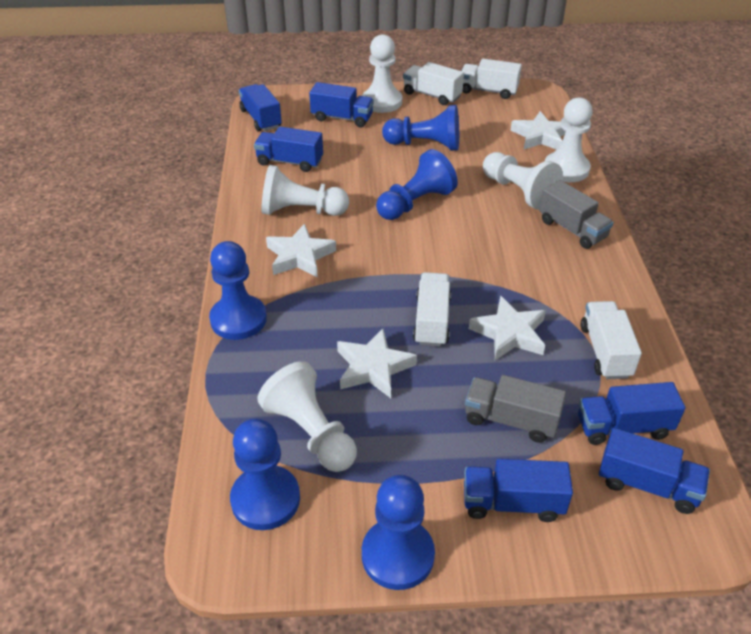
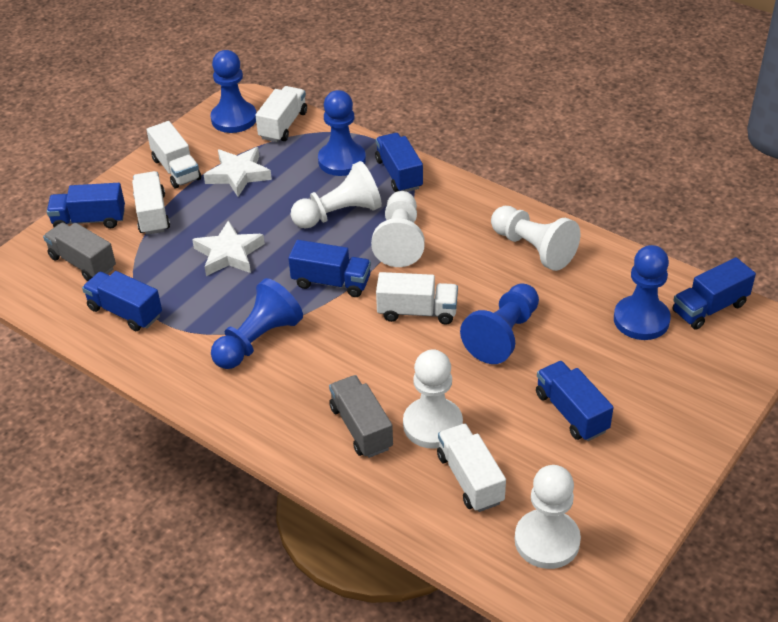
white star: 4 -> 2
white truck: 4 -> 5

